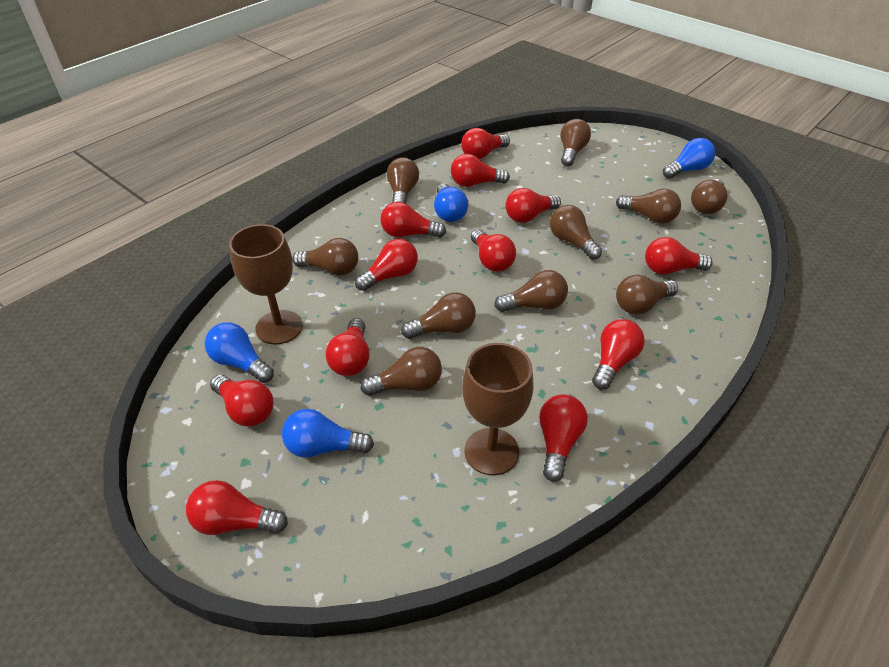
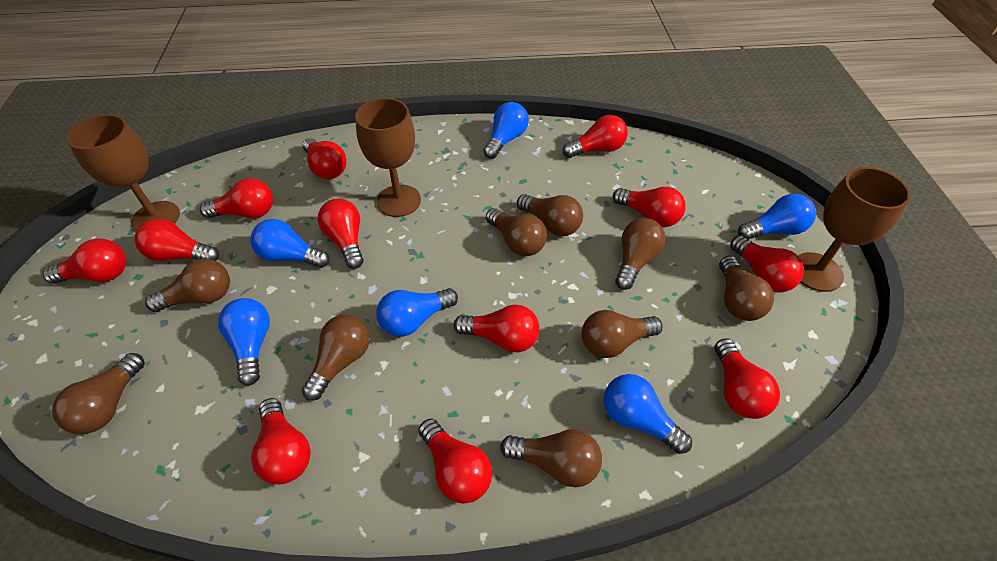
blue light bulb: 4 -> 6
brown goblet: 2 -> 3
brown light bulb: 10 -> 9

